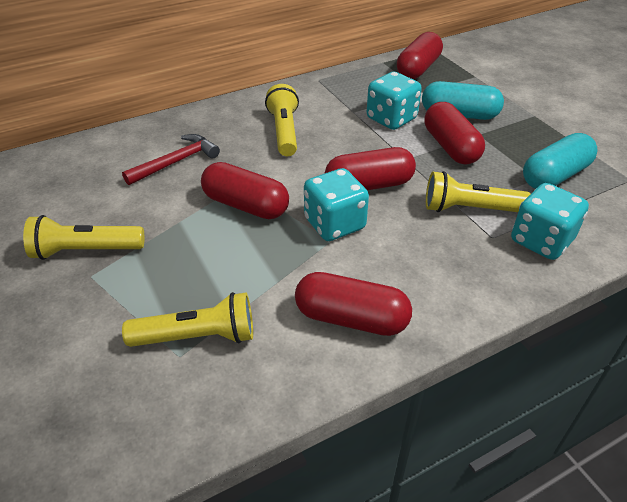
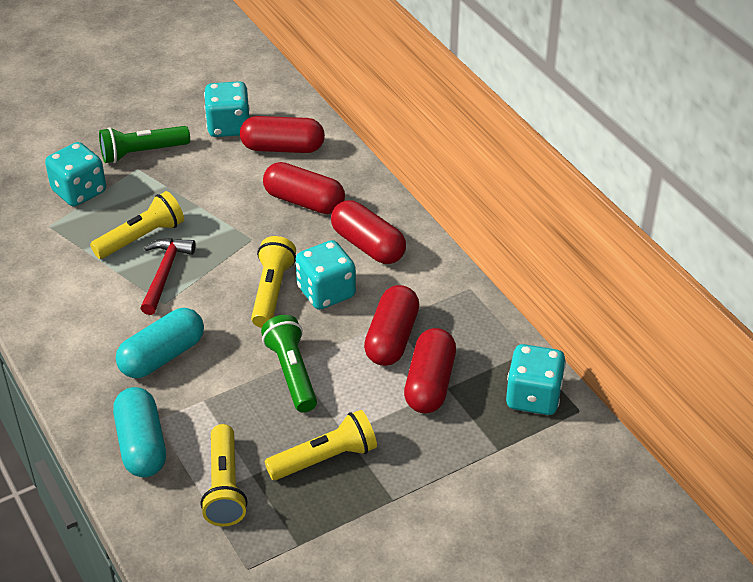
green flashlight: 0 -> 2
turquoise dice: 3 -> 4

